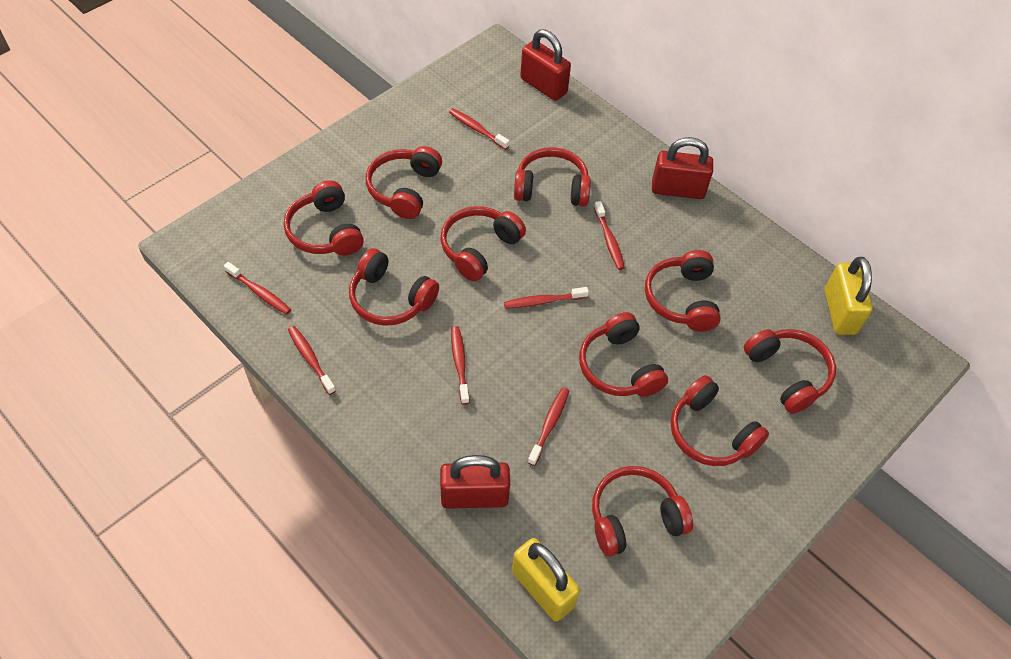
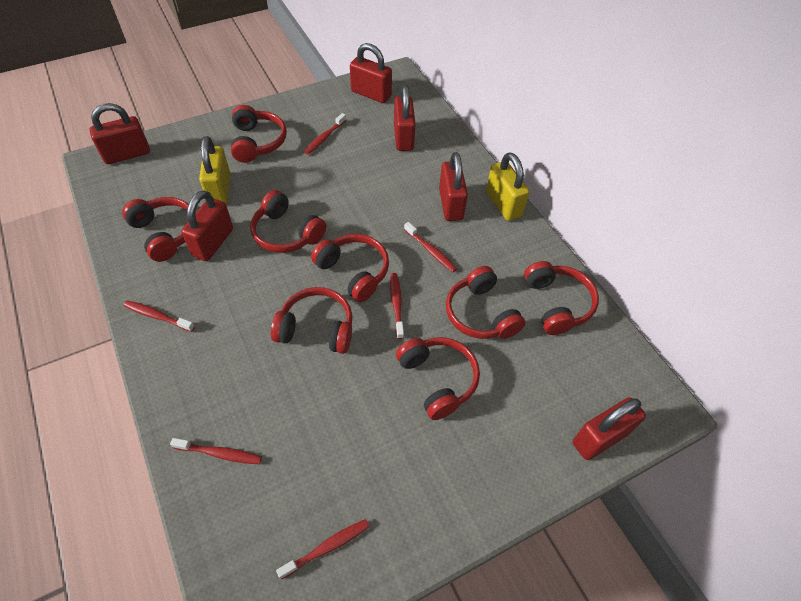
red headphones: 10 -> 8
red padlock: 3 -> 6
red toothbrush: 7 -> 6

